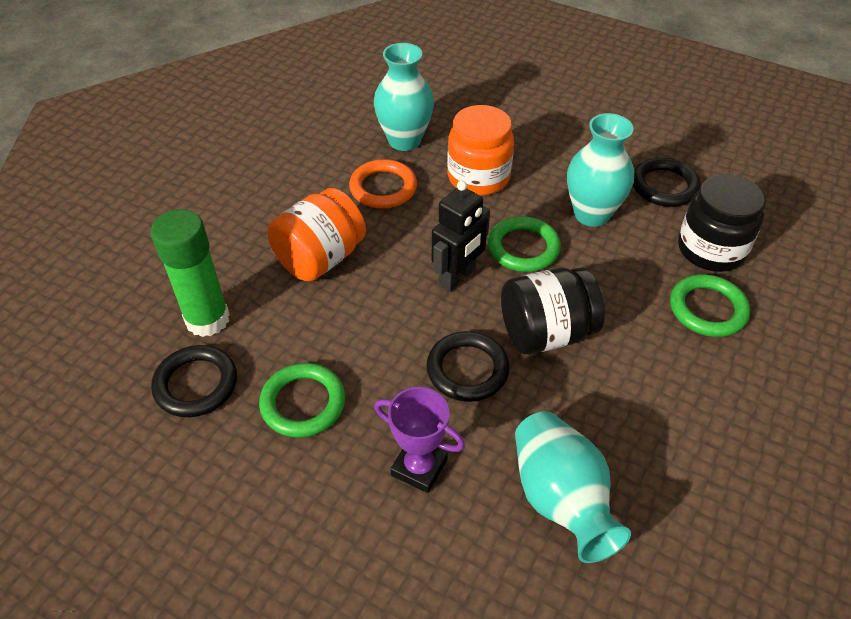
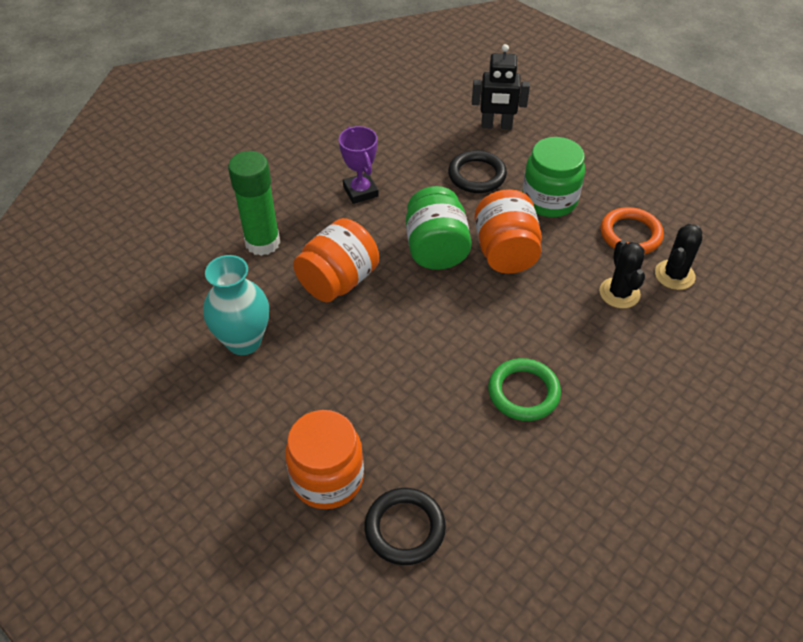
black cactus: 0 -> 2
black jar: 2 -> 0
black ring: 3 -> 2
green jar: 0 -> 2
green ring: 3 -> 1
orange jar: 2 -> 3
turquoise vase: 3 -> 1

